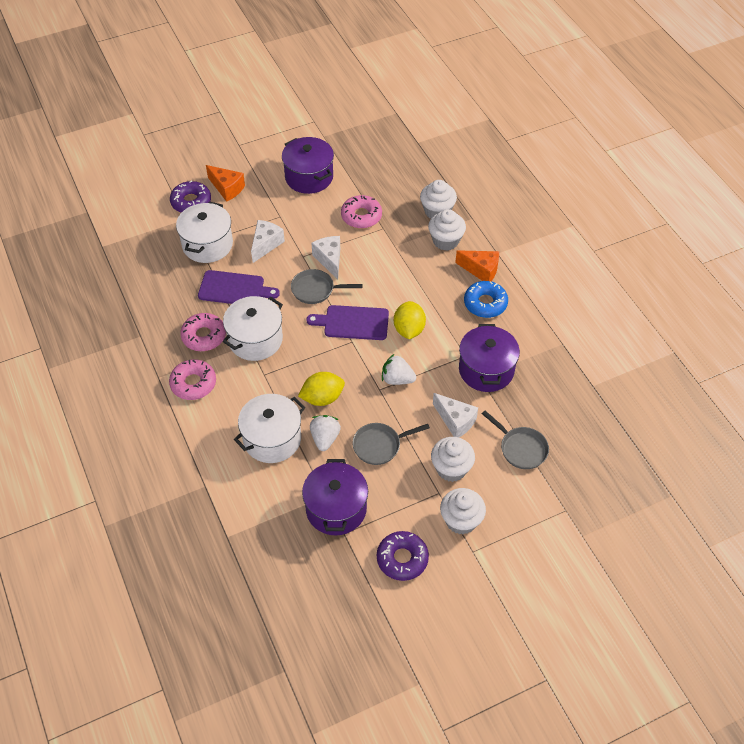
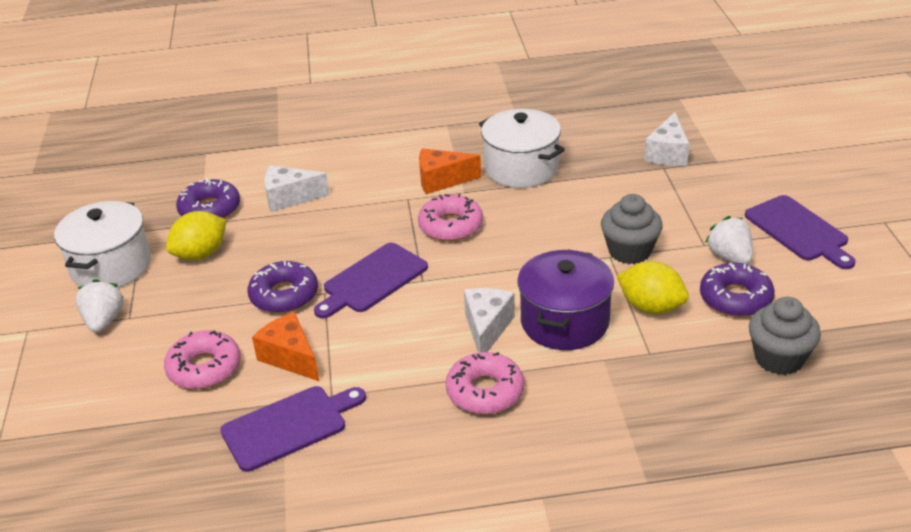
blue donut: 1 -> 0
grey cupcake: 0 -> 2
grey pan: 3 -> 0
purple cutting board: 2 -> 3
purple donut: 2 -> 3
purple pot: 3 -> 1
white cupcake: 4 -> 0
white pot: 3 -> 2

